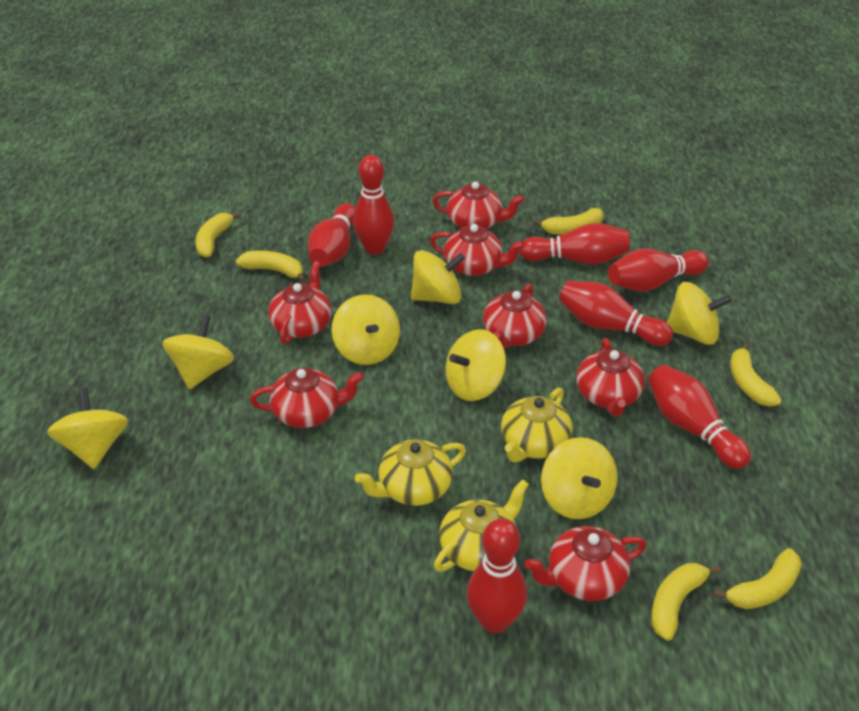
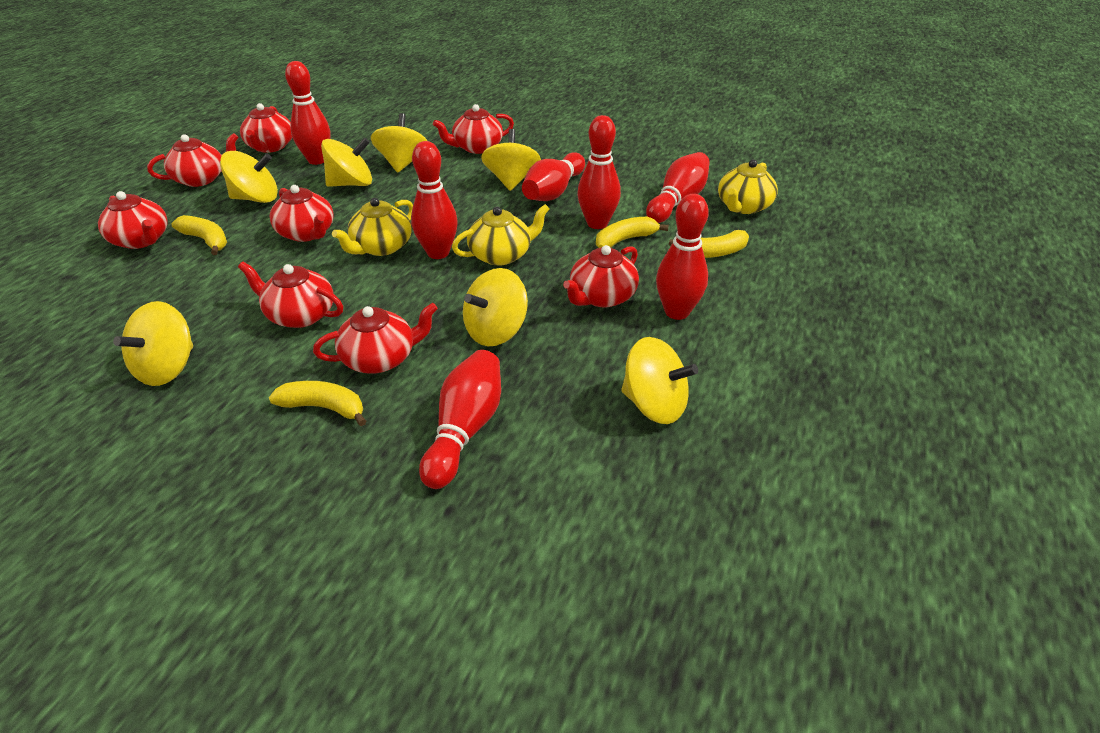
red teapot: 7 -> 8
yellow banana: 6 -> 4

